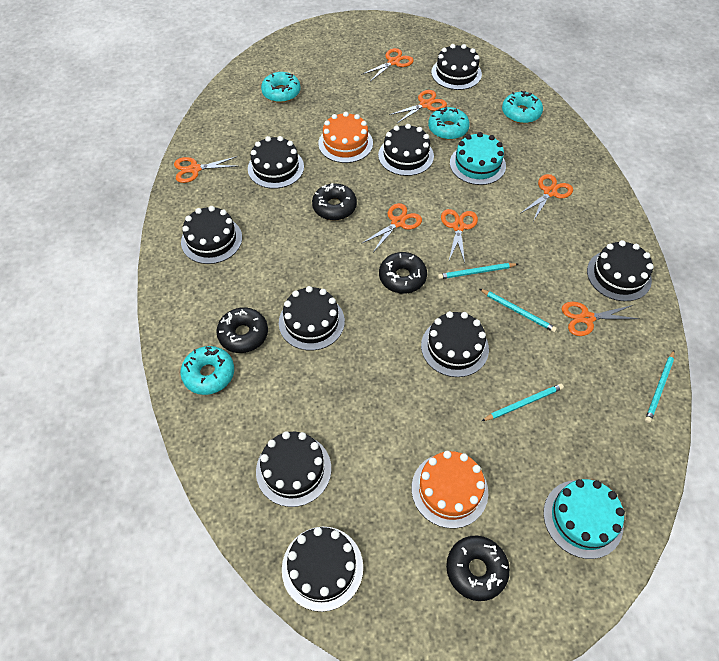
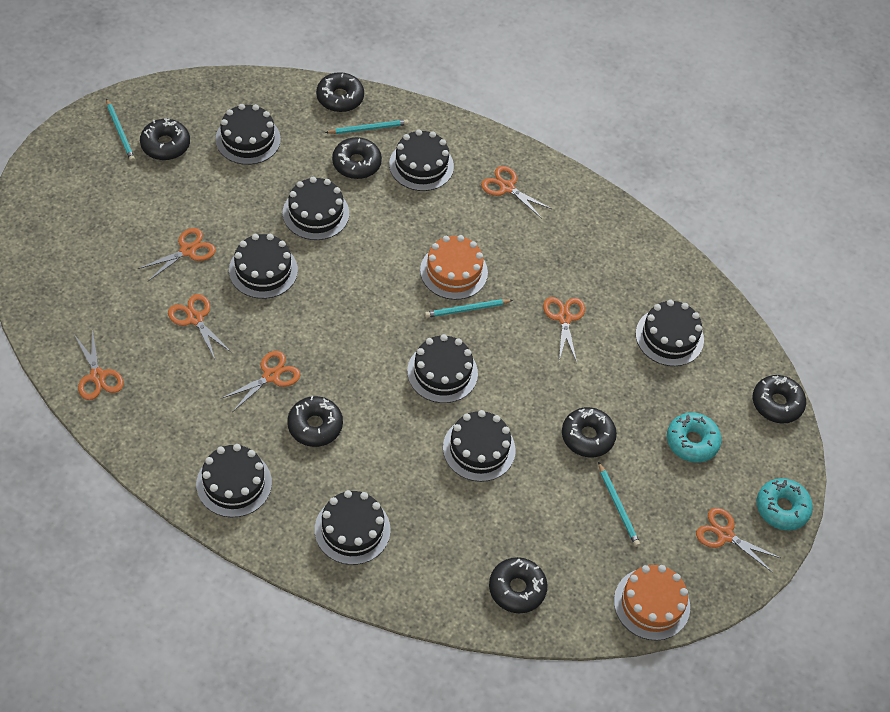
black donut: 4 -> 7
turquoise cake: 2 -> 0
turquoise donut: 4 -> 2

